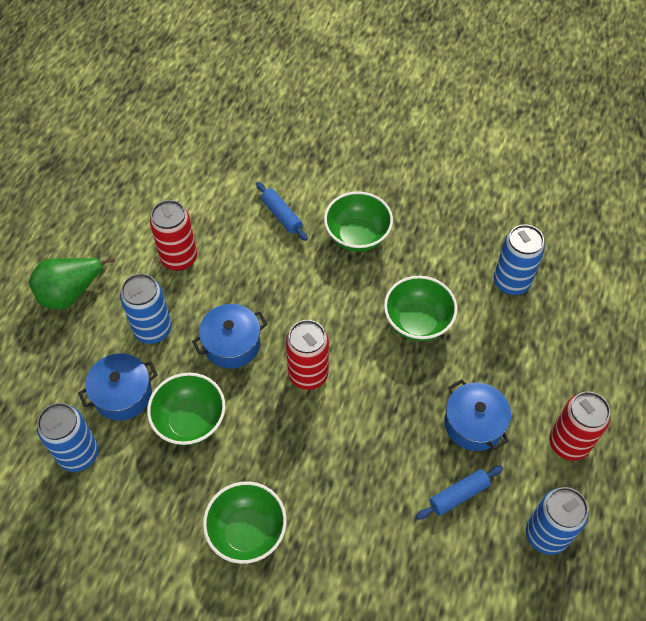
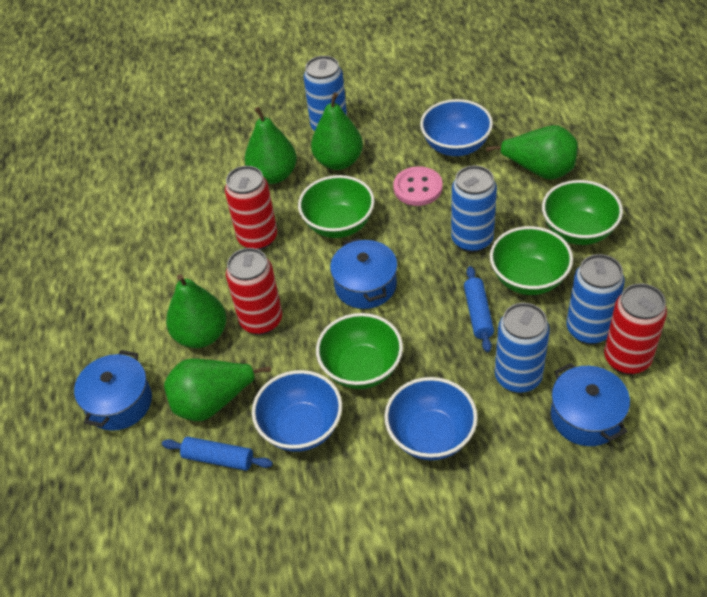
blue bowl: 0 -> 3
green pear: 1 -> 5
pink button: 0 -> 1

